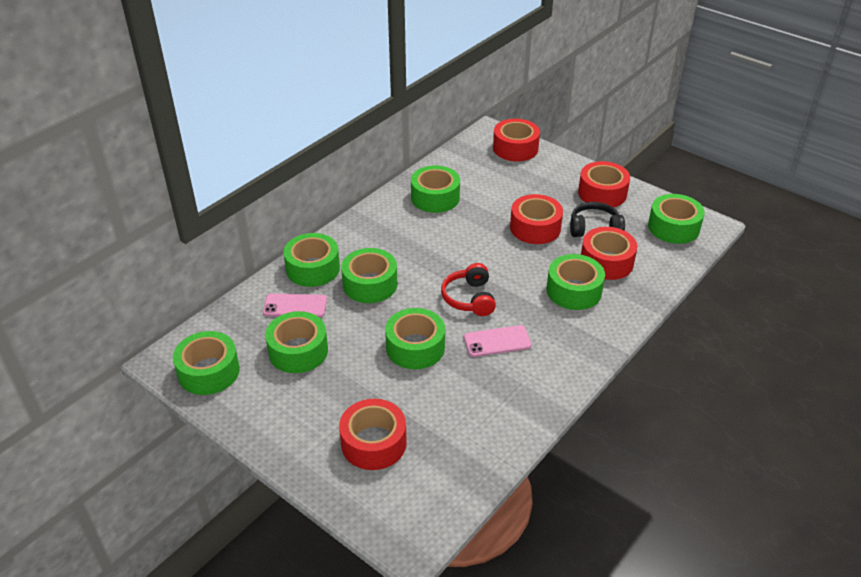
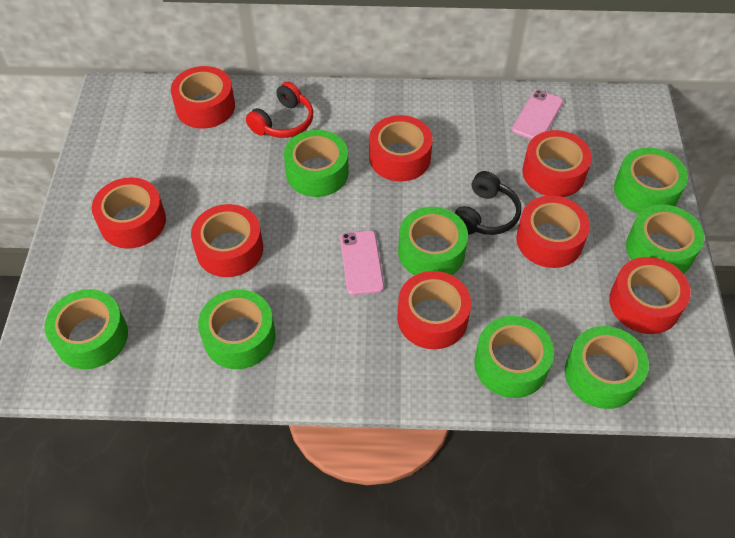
red tape: 5 -> 8

